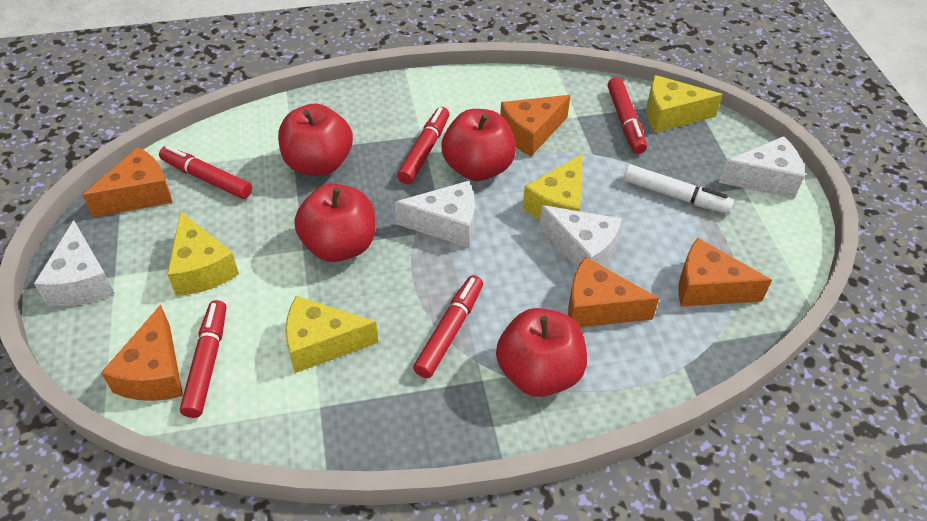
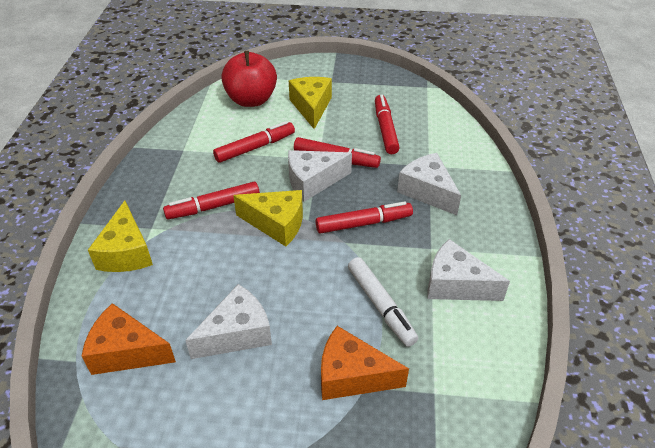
orange cheese: 5 -> 2
red apple: 4 -> 1
yellow cheese: 4 -> 3

